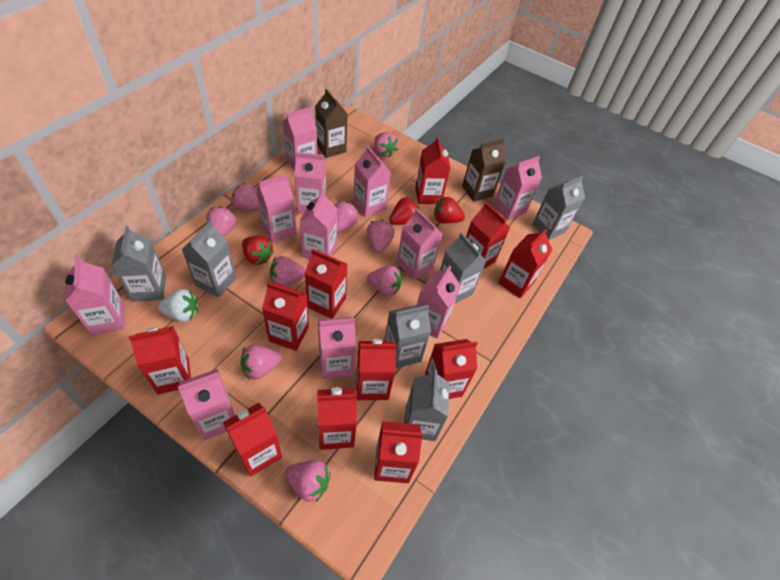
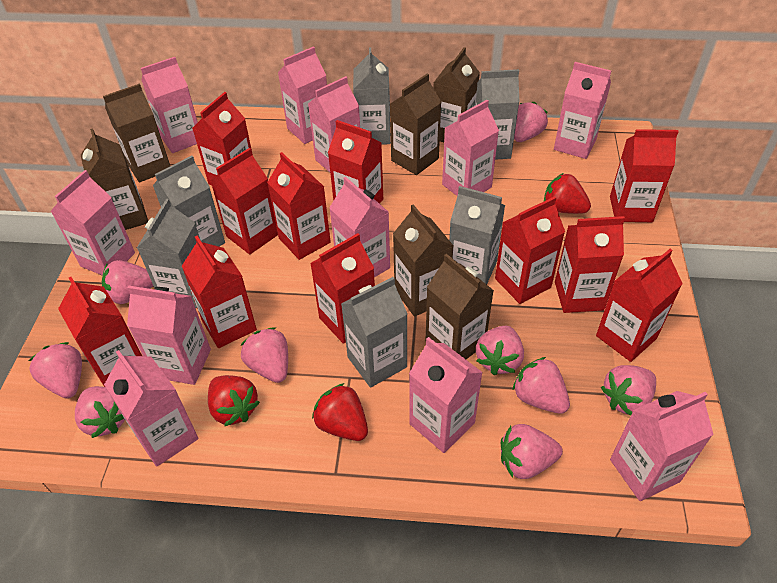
brown carton: 2 -> 6
white strawberry: 1 -> 0

